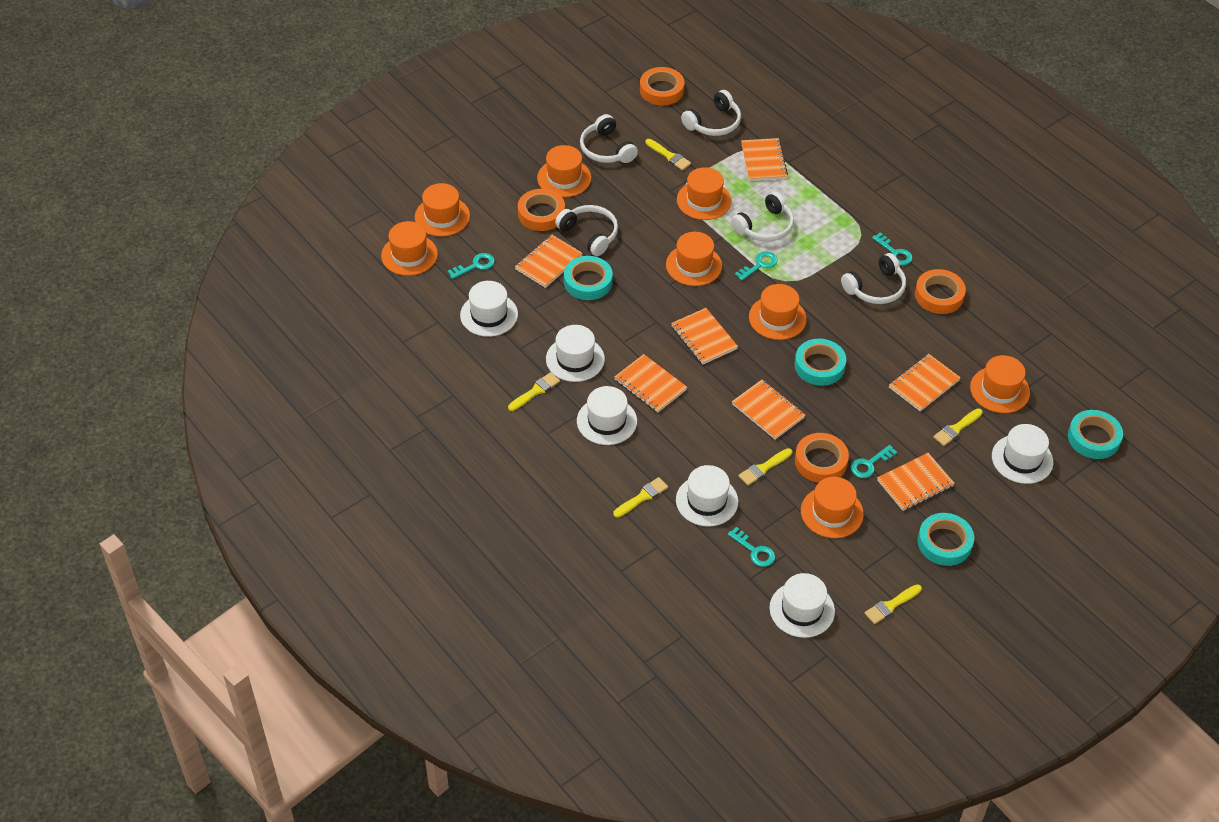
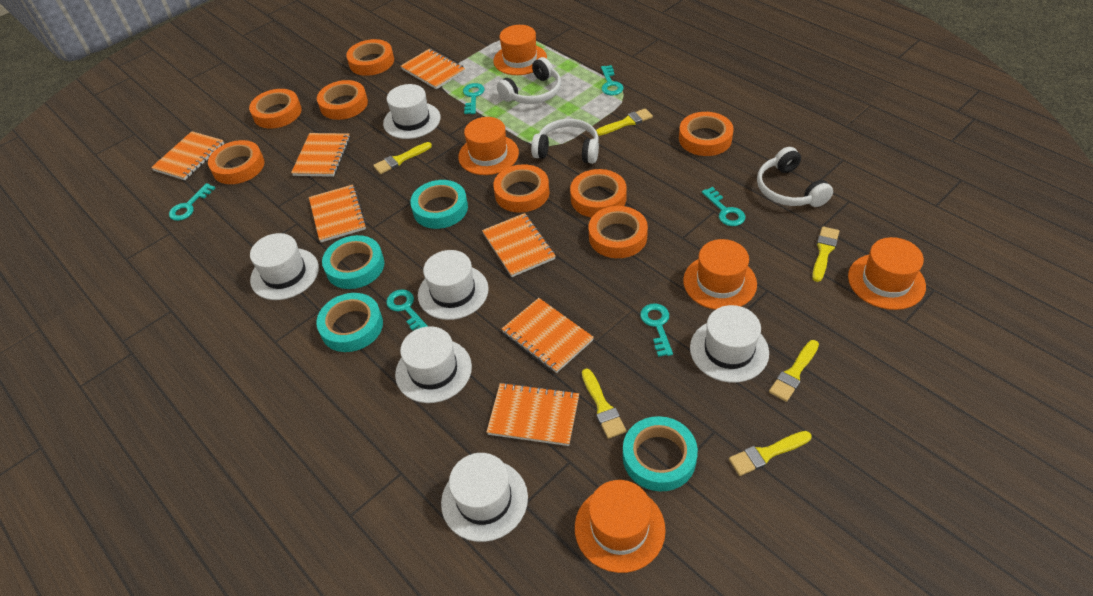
orange hat: 8 -> 5
orange tape: 4 -> 8
turquoise key: 5 -> 6
white headphones: 5 -> 3

